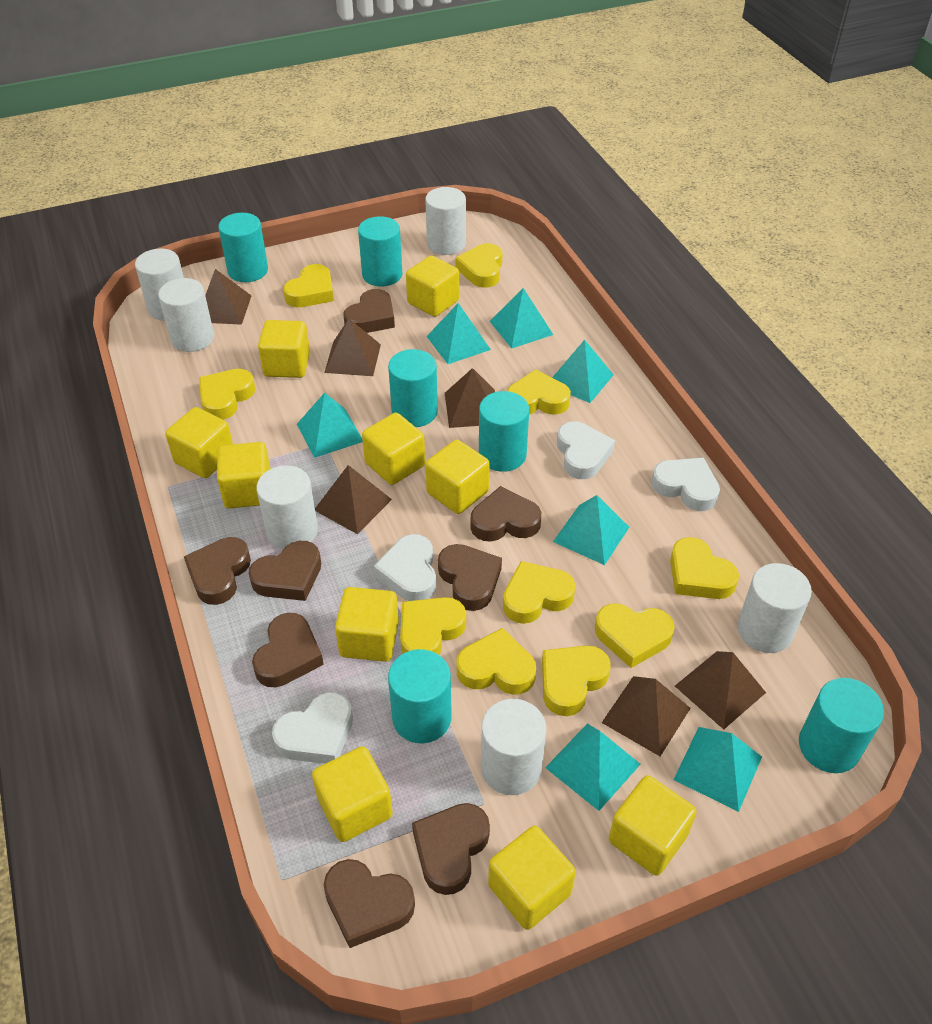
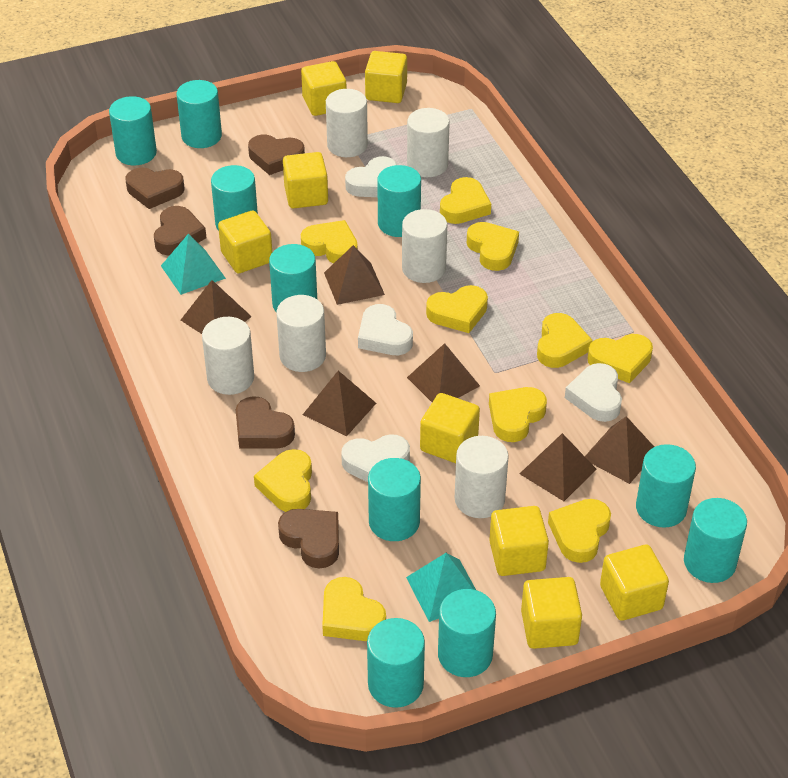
brown heart: 8 -> 5
turquoise cylinder: 6 -> 10
turquoise pyramid: 7 -> 2
yellow cube: 10 -> 8

